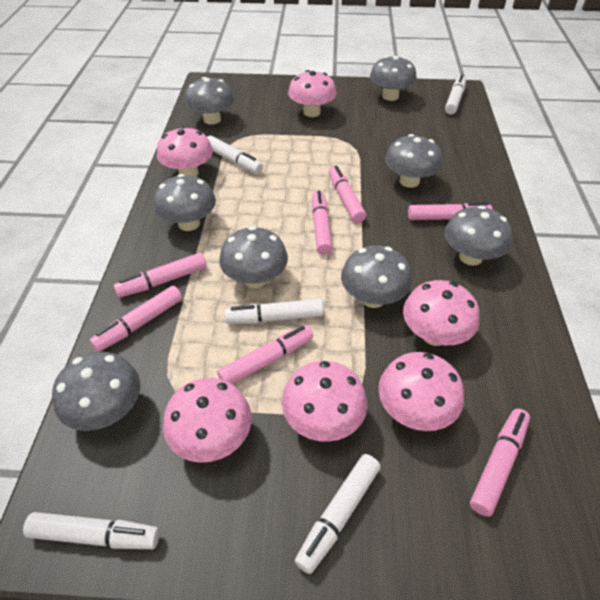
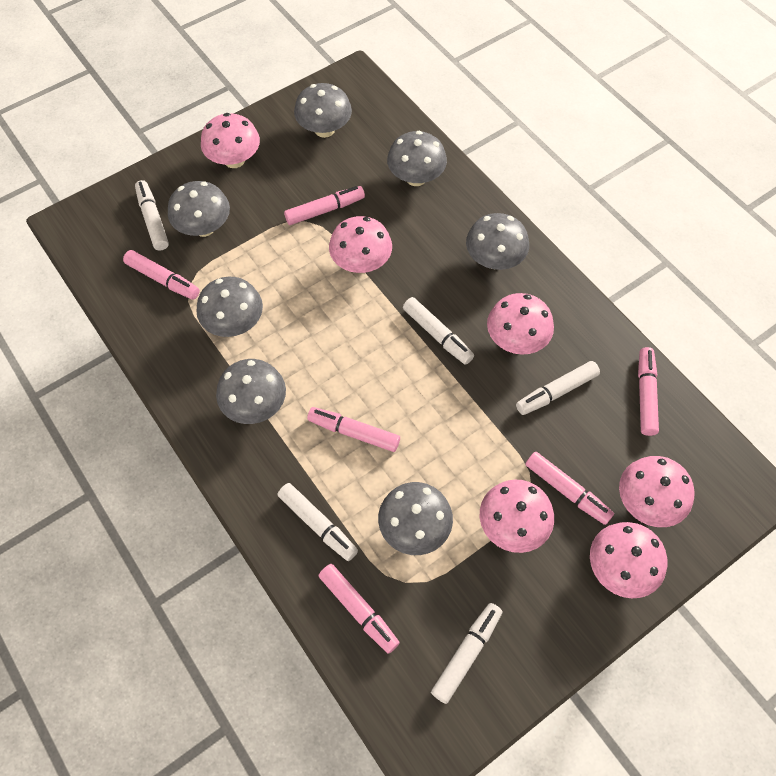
grey mushroom: 8 -> 7
pink marker: 7 -> 6

